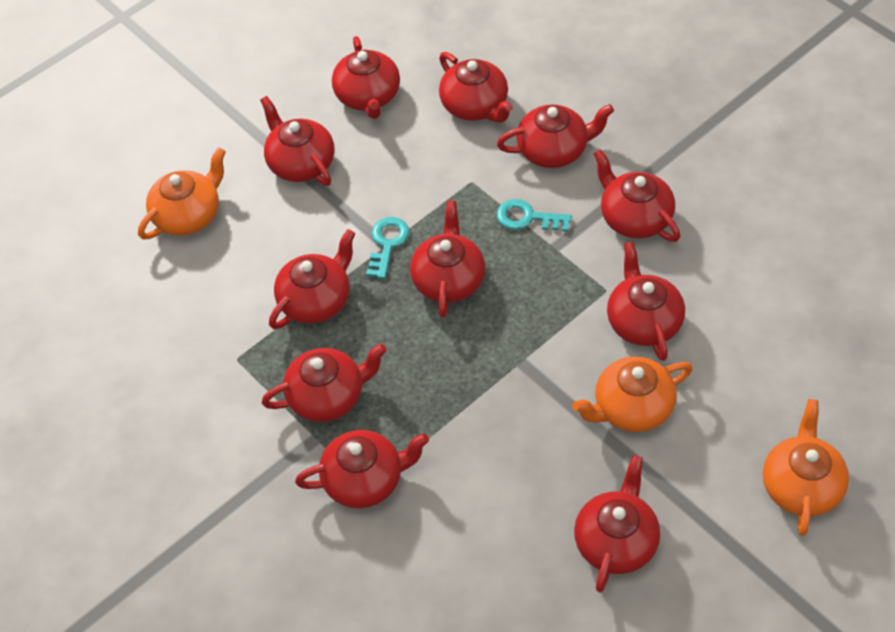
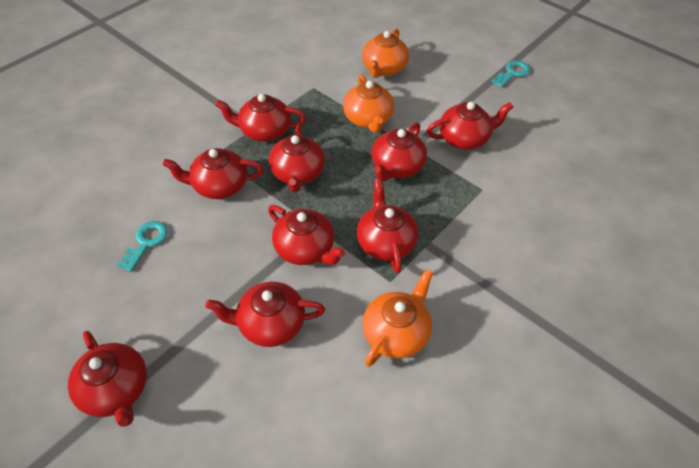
red teapot: 11 -> 9

